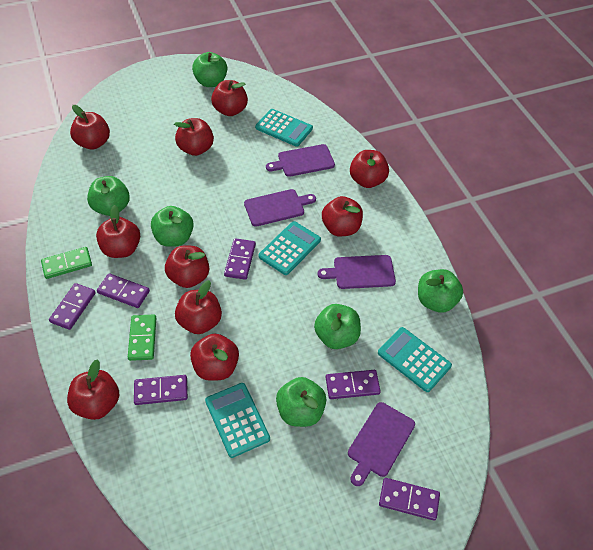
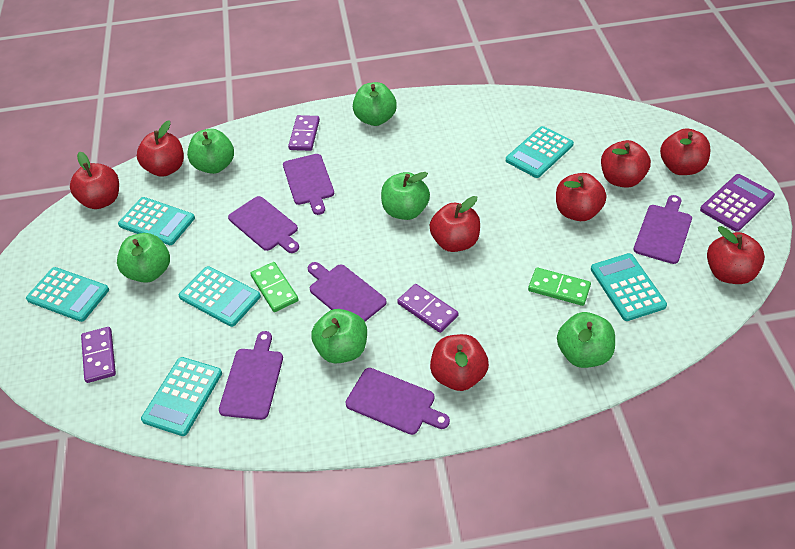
purple calculator: 0 -> 1
purple cutting board: 4 -> 6
purple domino: 6 -> 3
red apple: 10 -> 8
turquoise calculator: 4 -> 6

